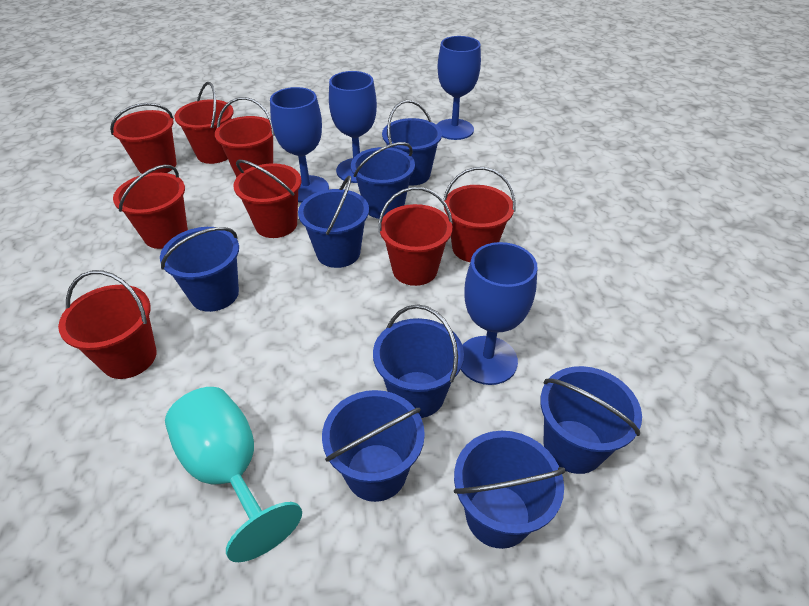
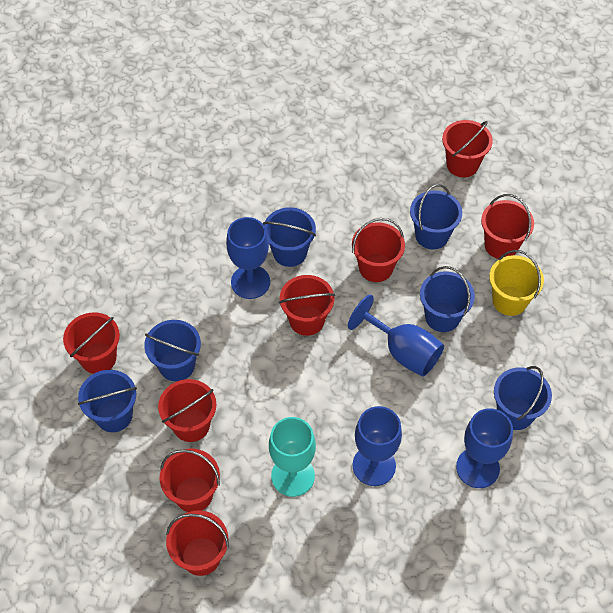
blue bucket: 8 -> 6
yellow bucket: 0 -> 1

